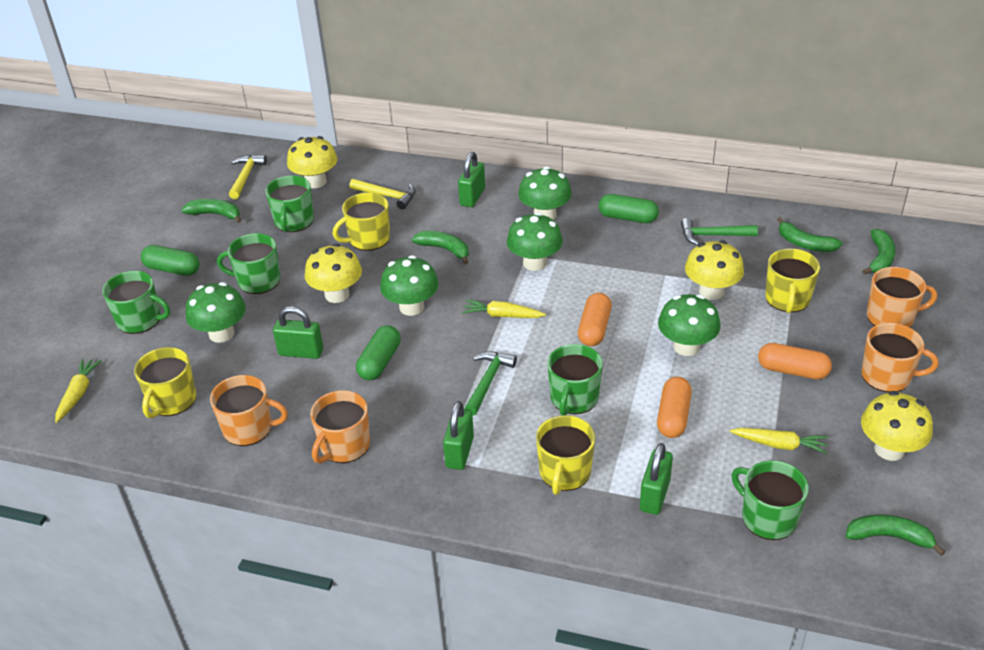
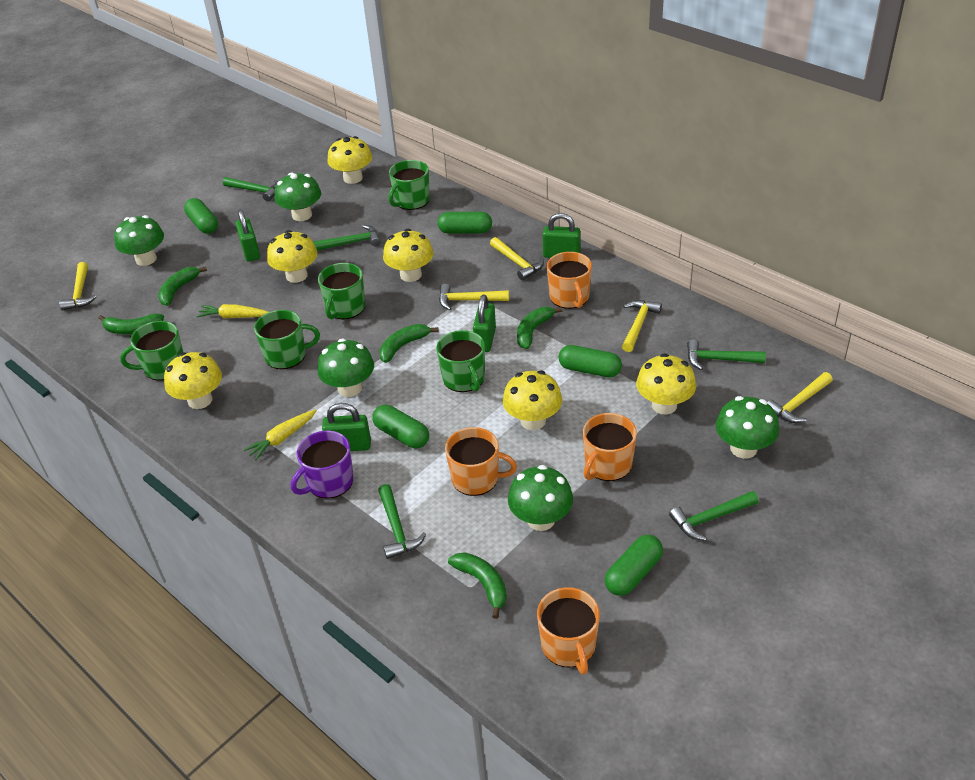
green capsule: 3 -> 5
green hammer: 2 -> 5
orange capsule: 3 -> 0
purple mug: 0 -> 1
yellow carrot: 3 -> 2
yellow hammer: 2 -> 5
yellow mug: 4 -> 0
yellow mushroom: 4 -> 6

